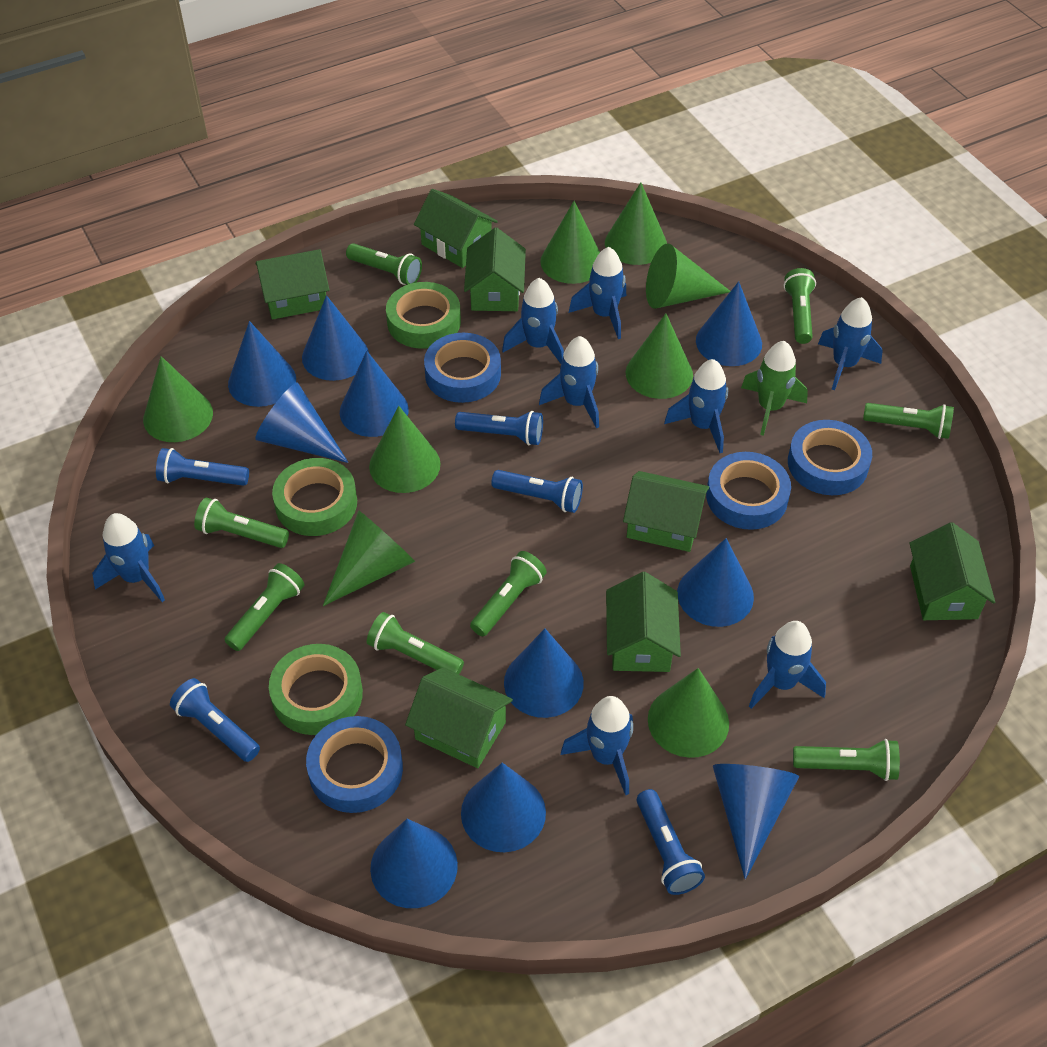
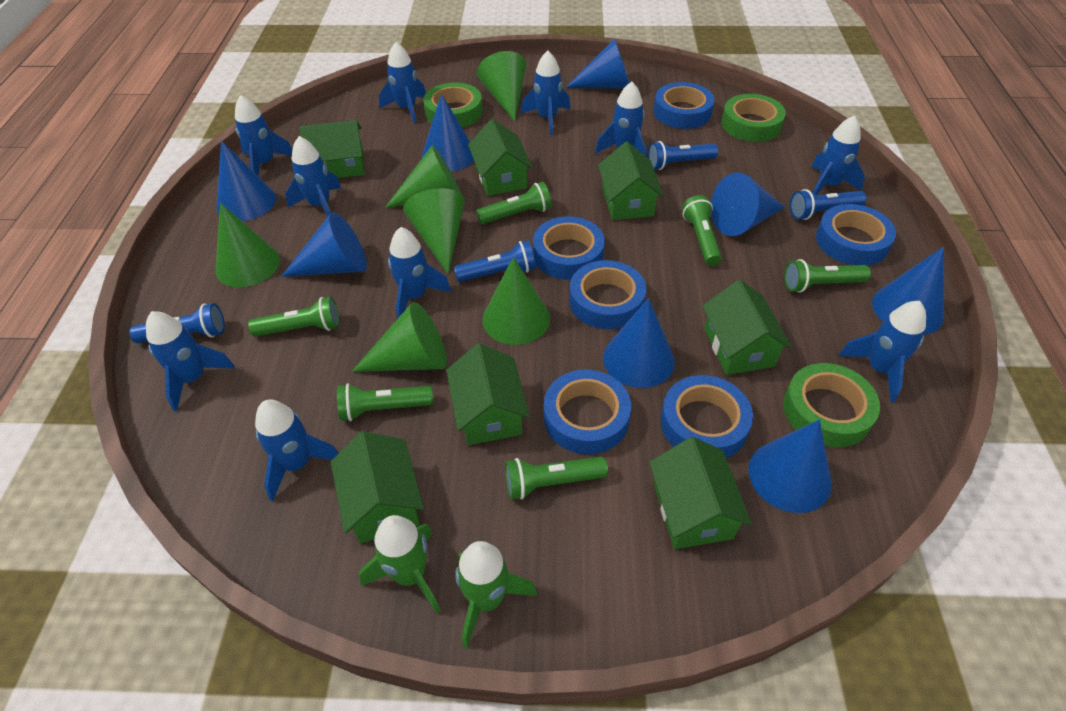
blue cone: 10 -> 8
blue flashlight: 5 -> 4
blue rocket: 8 -> 10
blue tape: 4 -> 6
green cone: 8 -> 6
green flashlight: 8 -> 6
green rocket: 1 -> 2

